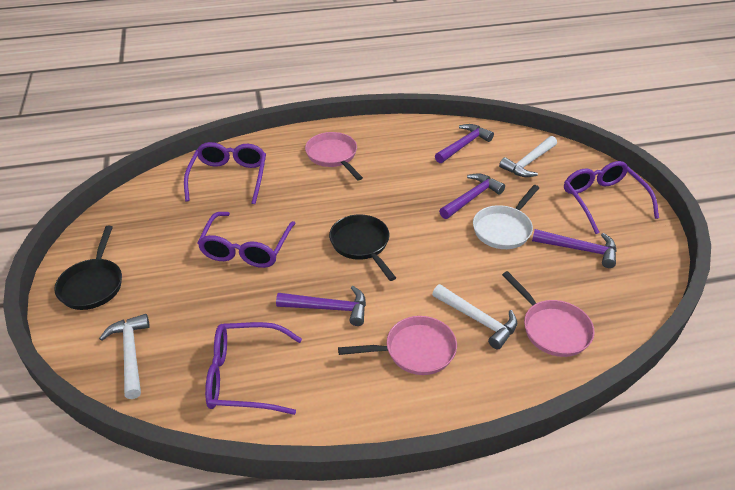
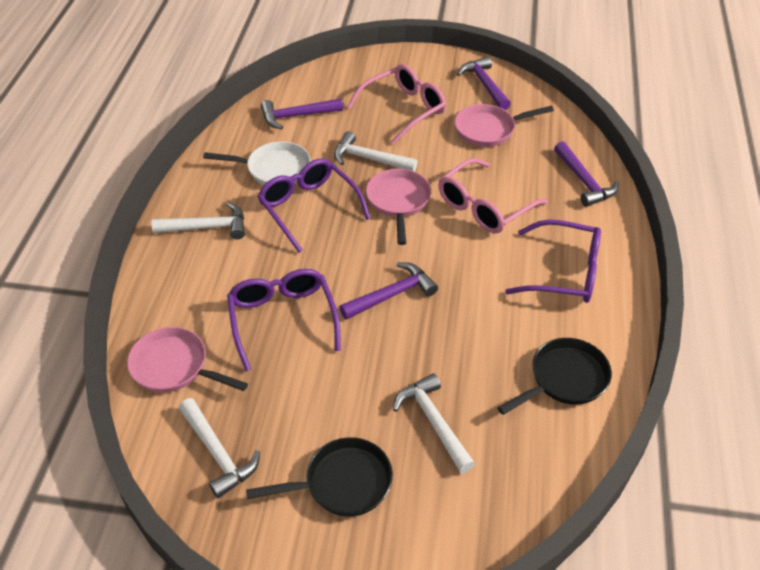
pink glasses: 0 -> 2
purple glasses: 4 -> 3
white hammer: 3 -> 4

